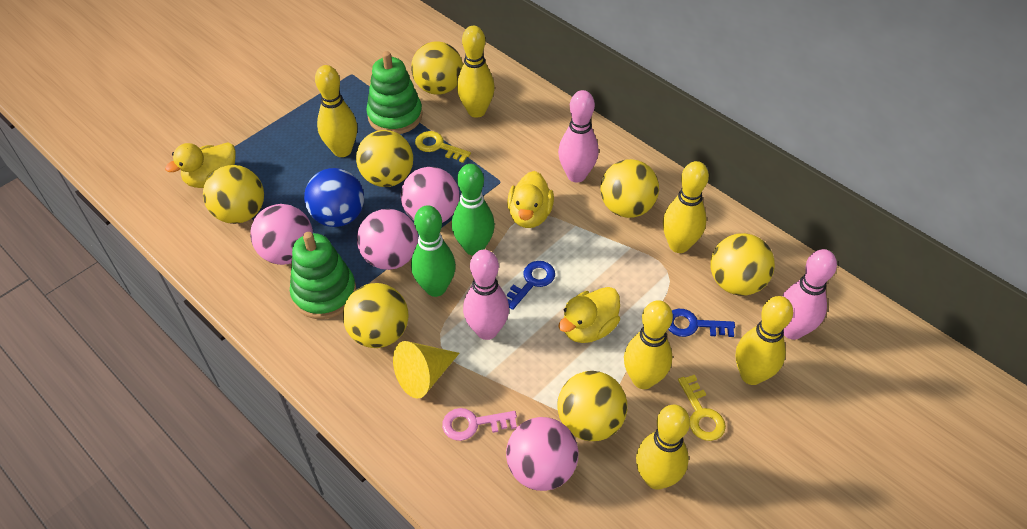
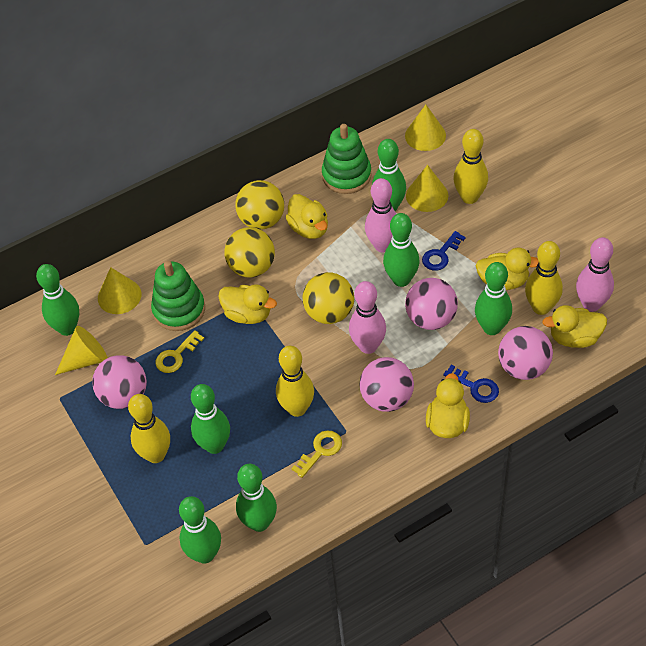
blue ball: 1 -> 0
green bowling pin: 2 -> 7
pink key: 1 -> 0
yellow ball: 7 -> 3
yellow bowling pin: 6 -> 4
yellow cone: 1 -> 4
yellow duck: 3 -> 5

